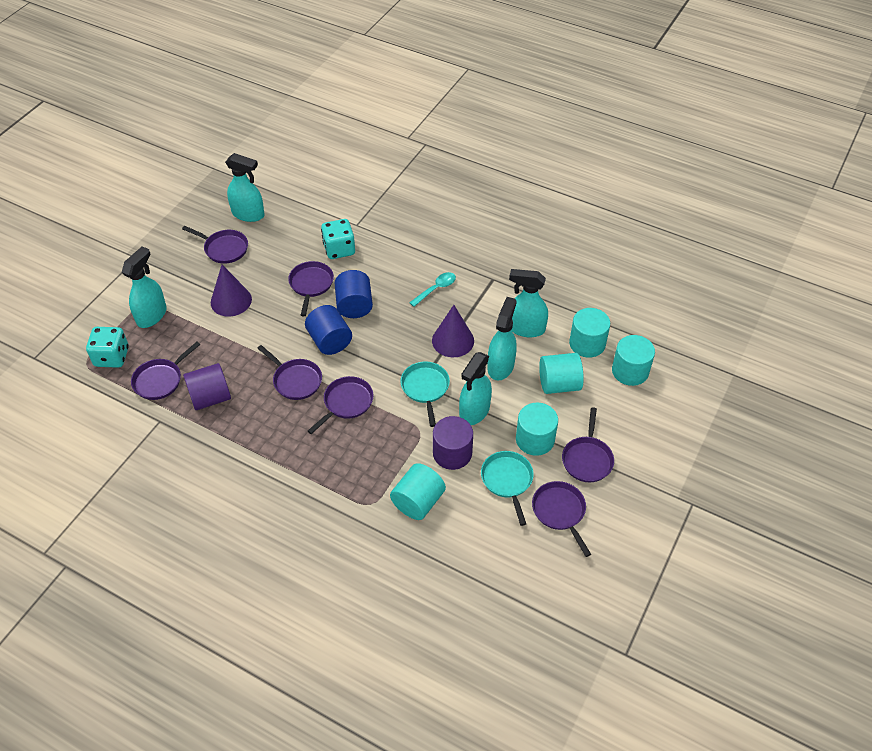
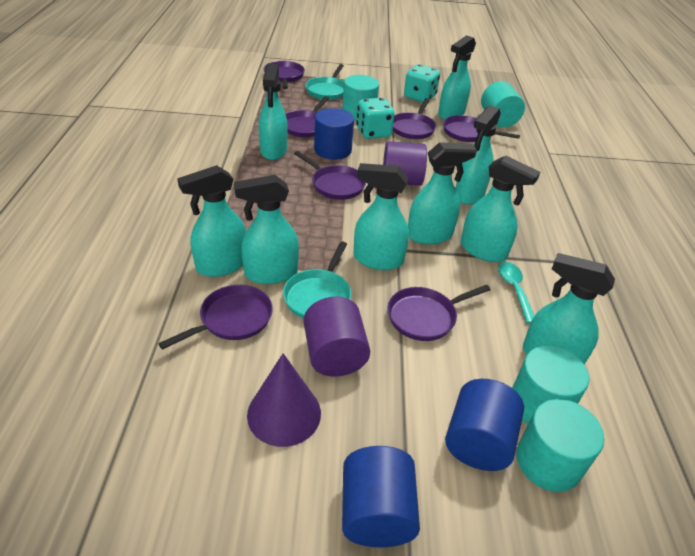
blue cylinder: 2 -> 3
purple cone: 2 -> 1
turquoise cylinder: 5 -> 4
turquoise spray bottle: 5 -> 9

